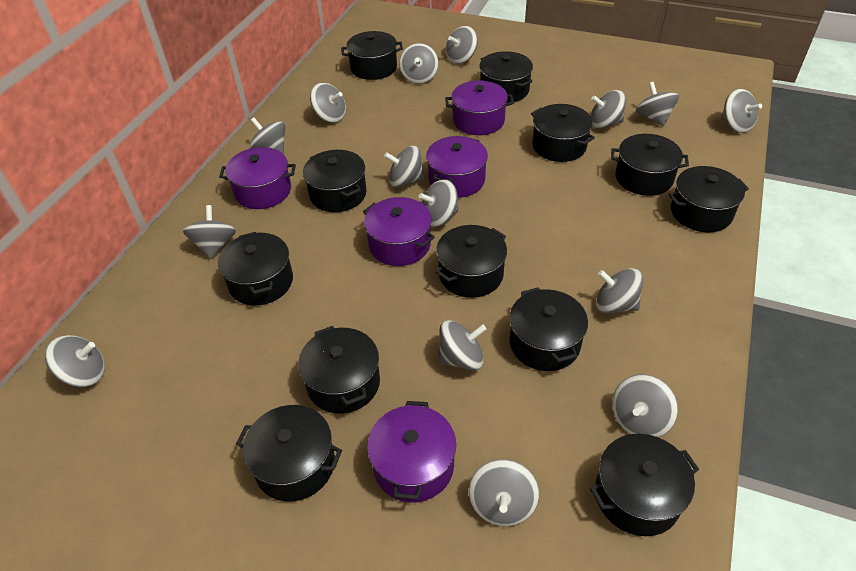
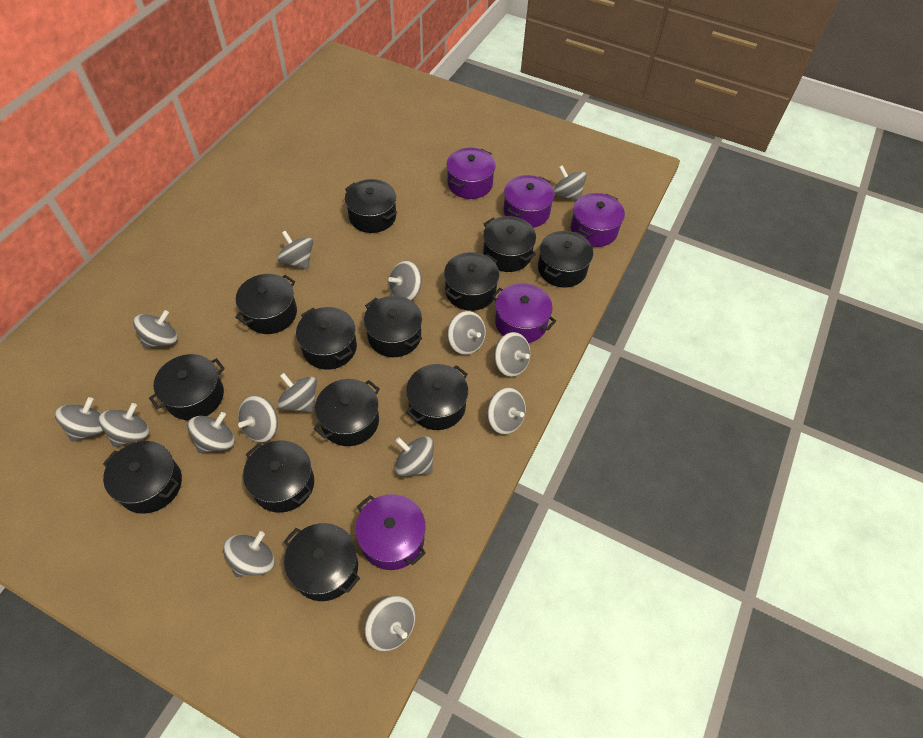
black pot: 12 -> 13

